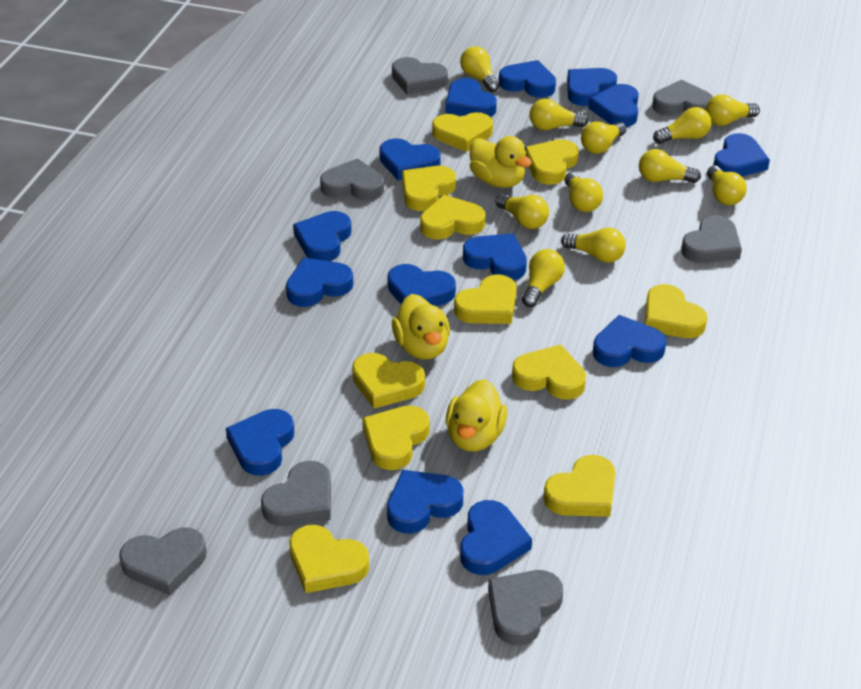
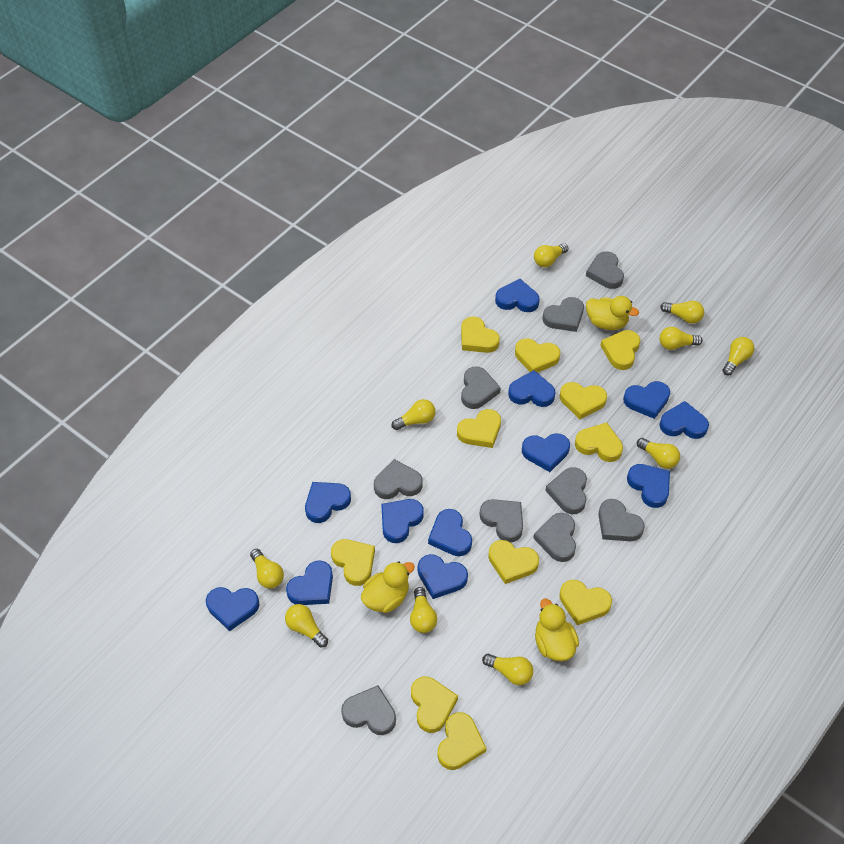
blue heart: 14 -> 12
grey heart: 7 -> 9
yellow light bulb: 11 -> 10

